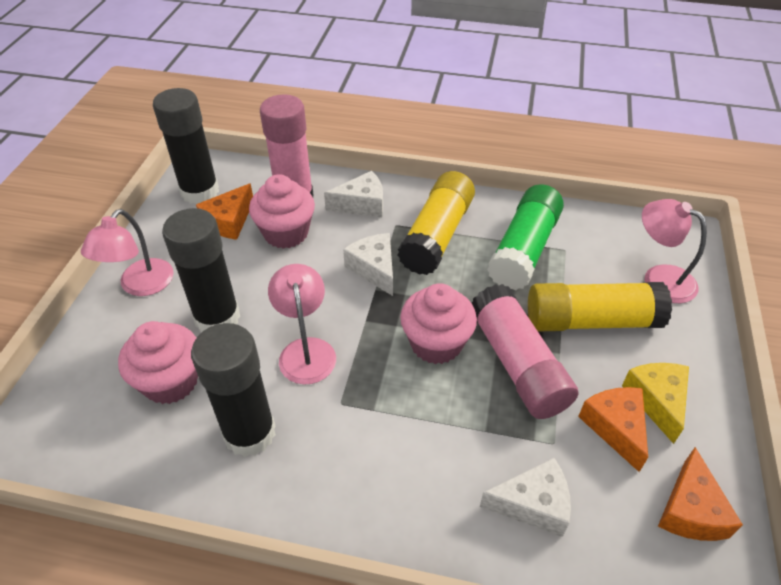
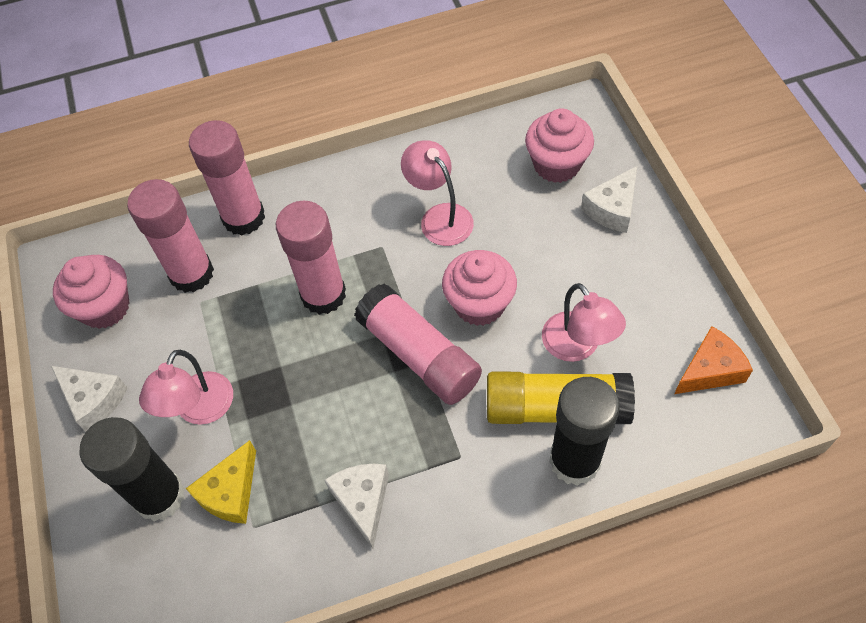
black glue stick: 3 -> 2
green glue stick: 1 -> 0
orange cheese: 3 -> 1
pink glue stick: 2 -> 4
yellow glue stick: 2 -> 1

